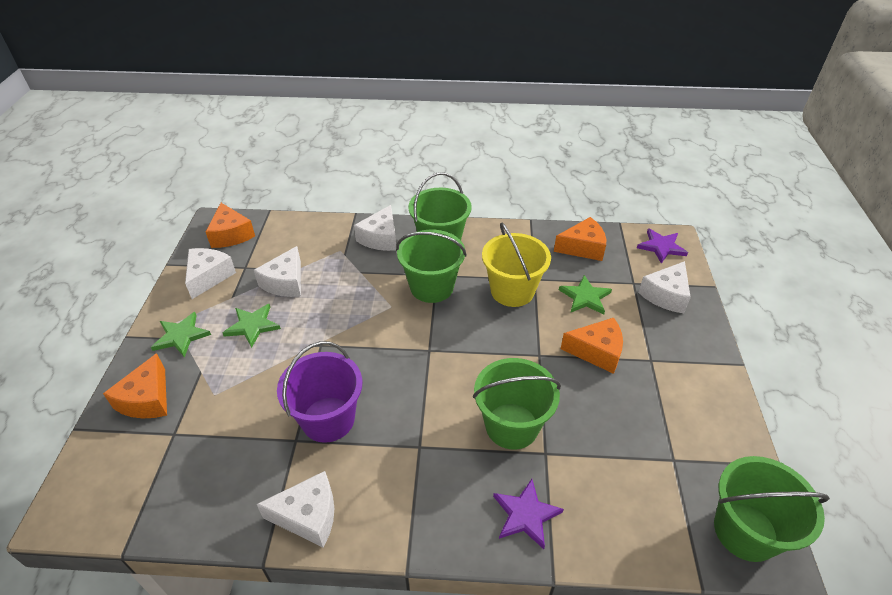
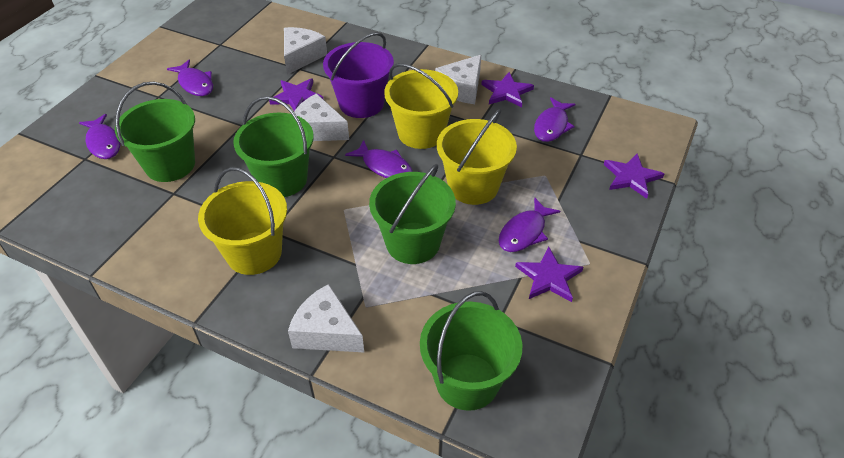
green star: 3 -> 0
orange cheese: 4 -> 0
purple fish: 0 -> 5
purple star: 2 -> 4
white cheese: 5 -> 4
yellow bucket: 1 -> 3

